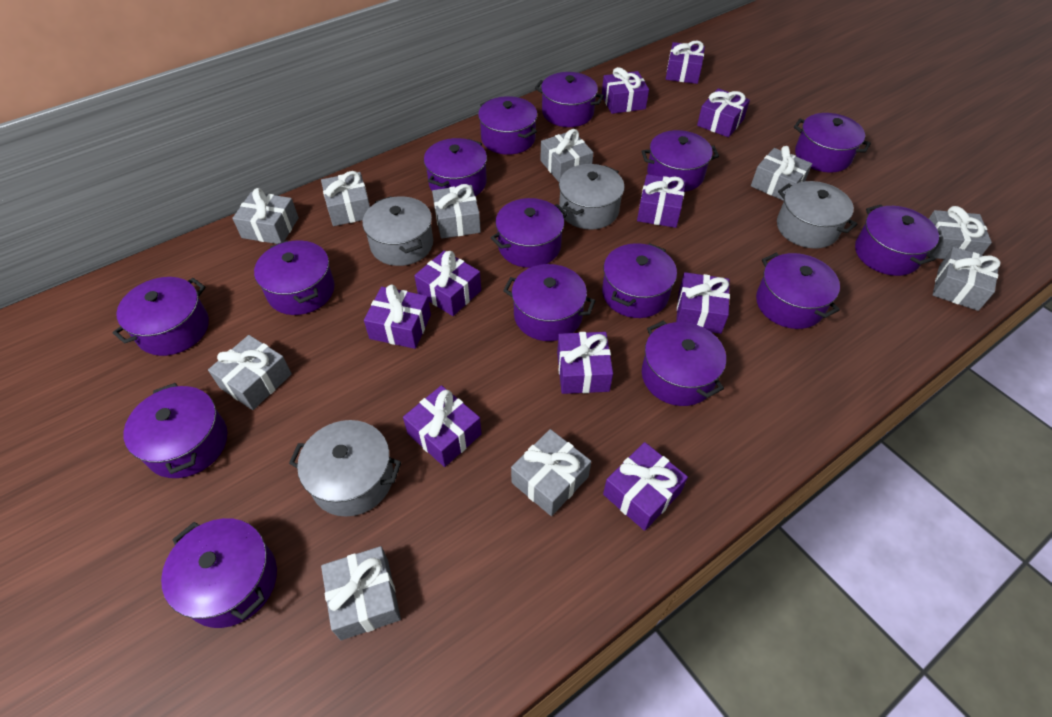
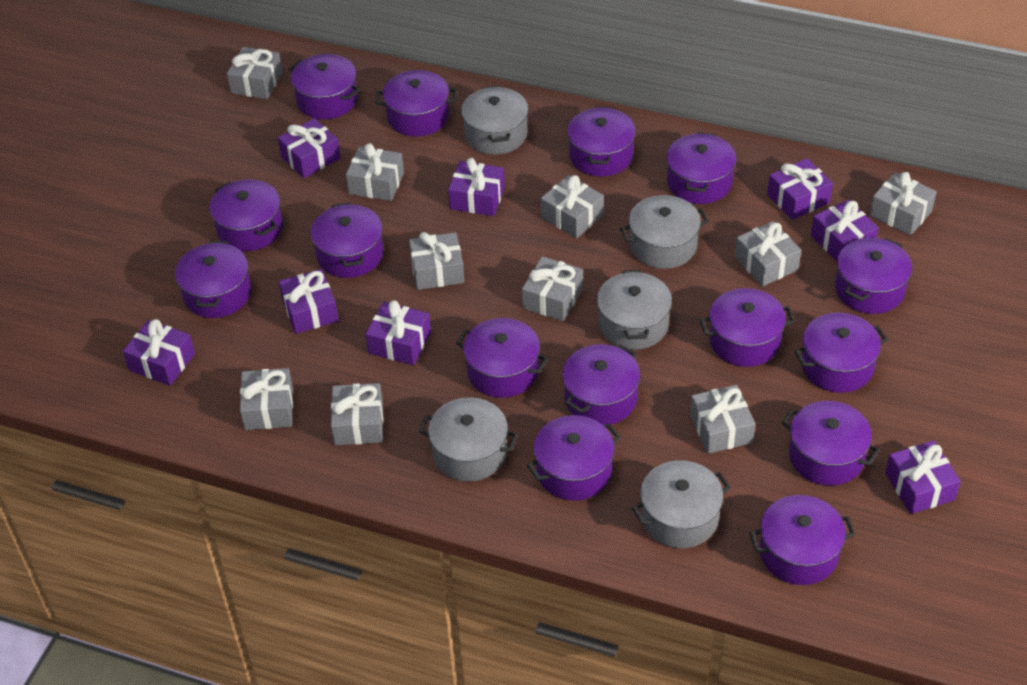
grey pot: 4 -> 5
purple gift: 10 -> 8

